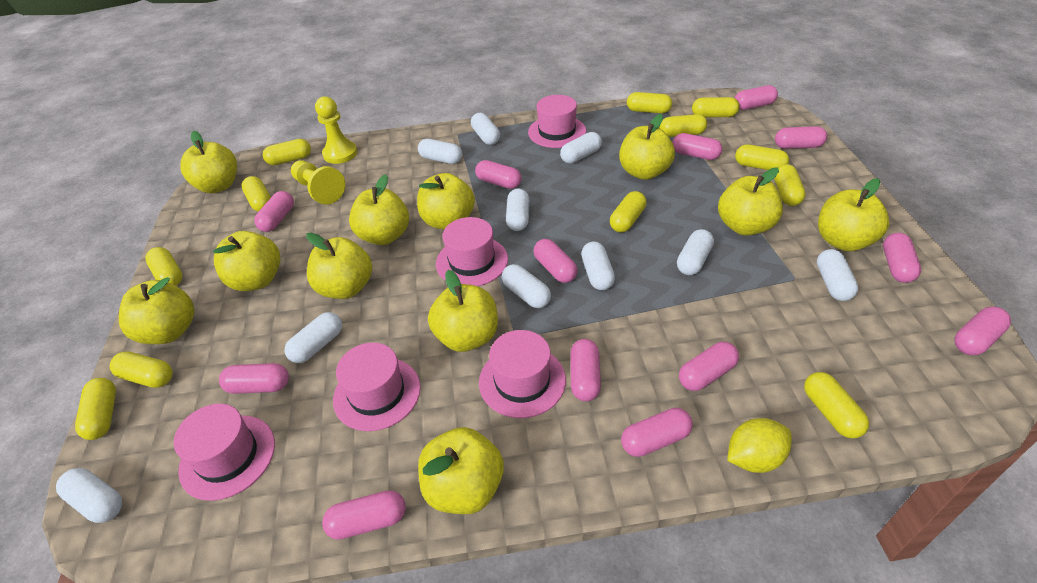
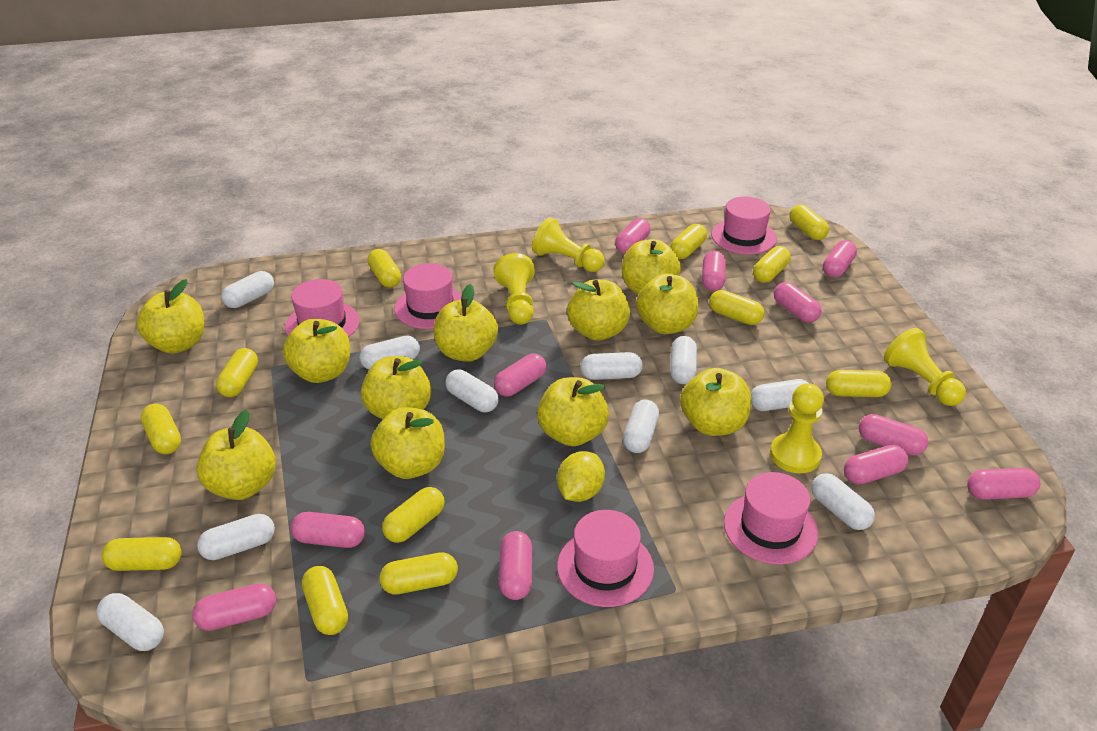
pink capsule: 13 -> 11
yellow pawn: 2 -> 4

